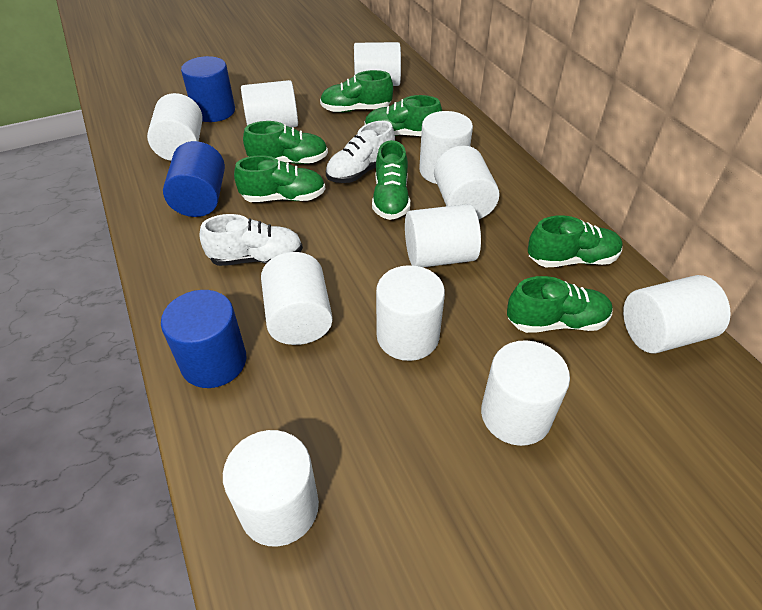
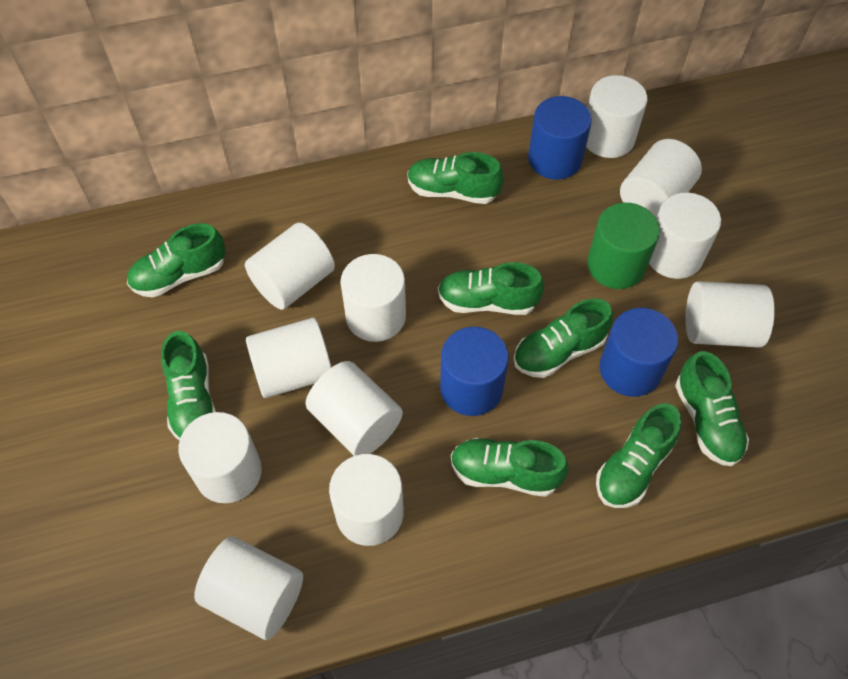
green cylinder: 0 -> 1
green shoe: 7 -> 8
white shoe: 2 -> 0

